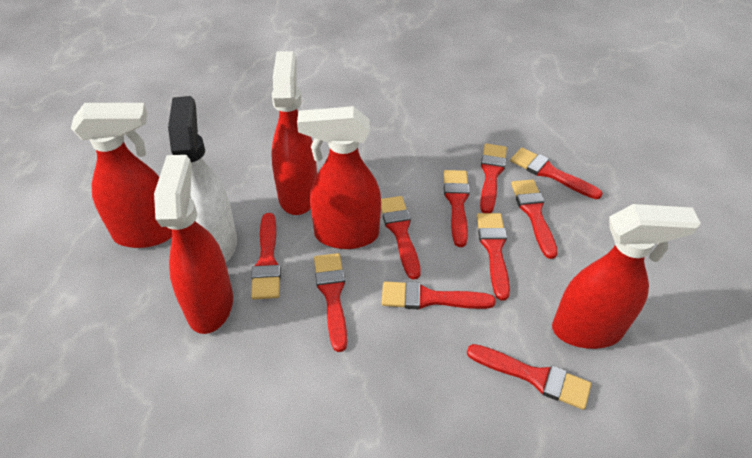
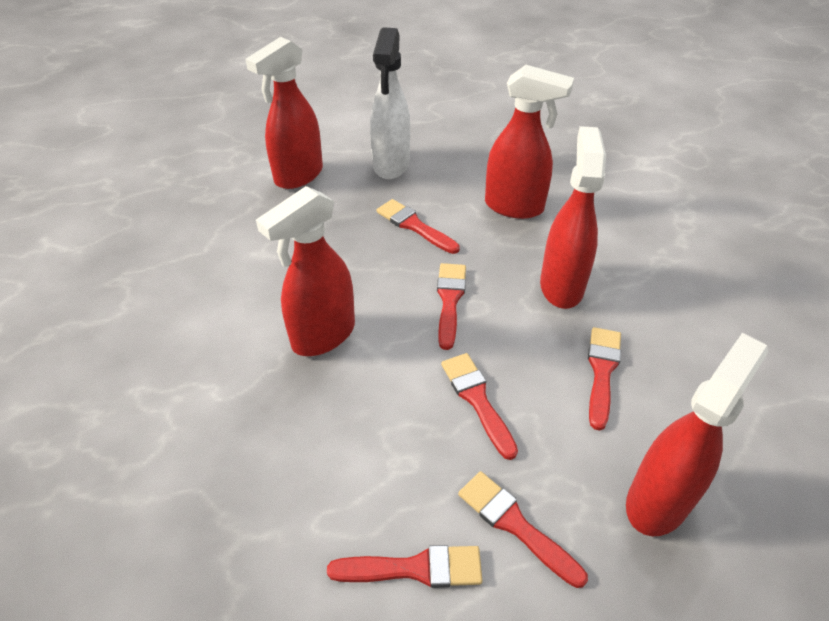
red brush: 10 -> 6

